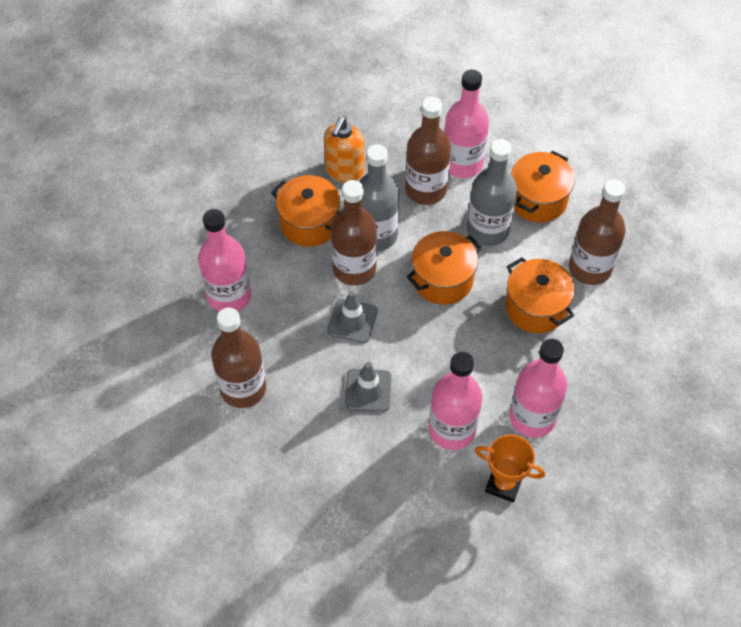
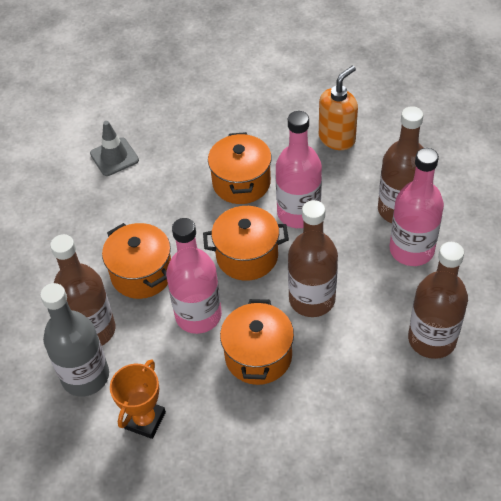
grey bottle: 2 -> 1
grey traffic cone: 2 -> 1
pink bottle: 4 -> 3

